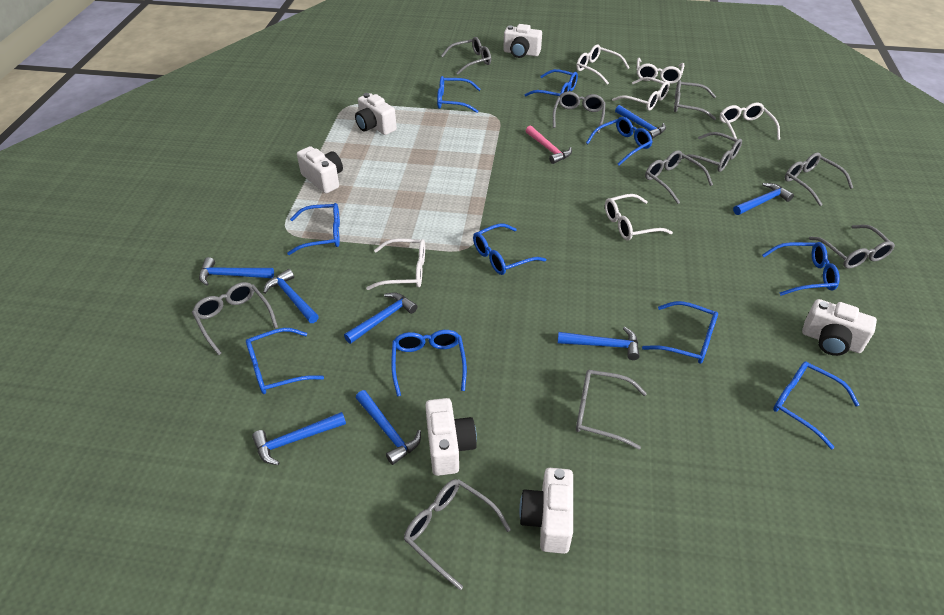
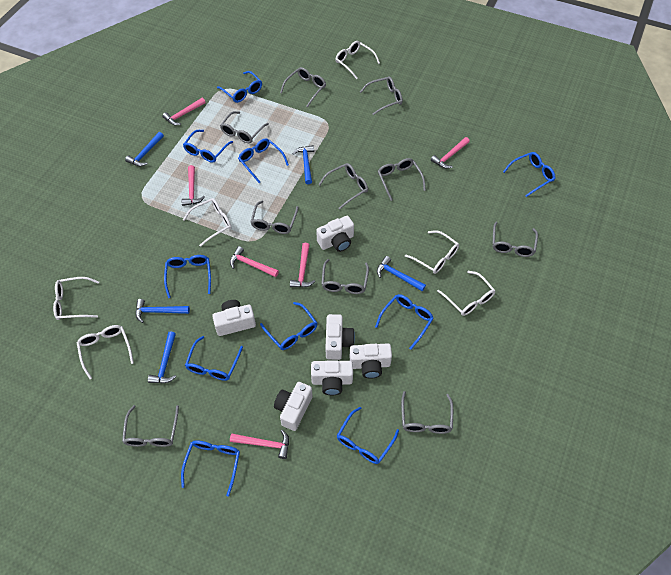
blue hammer: 8 -> 5
pink hammer: 1 -> 6

